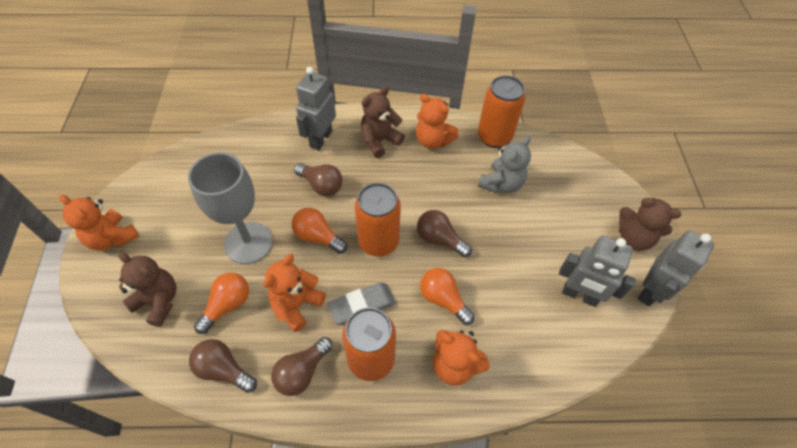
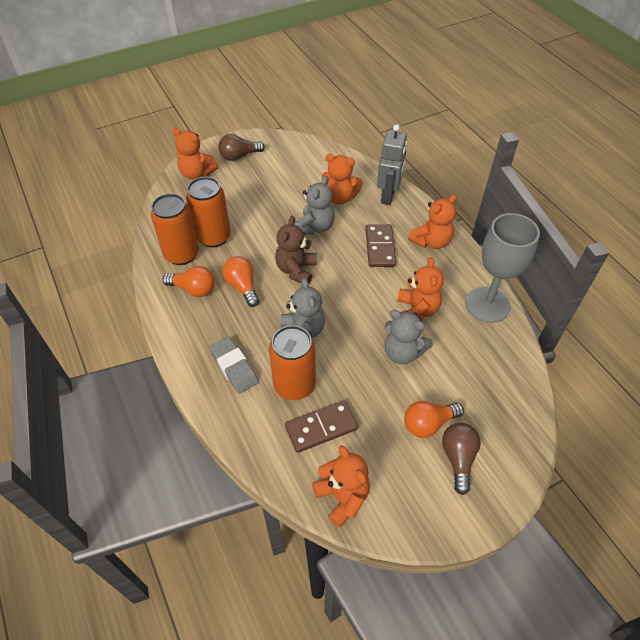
brown domino: 0 -> 2
brown light bulb: 4 -> 2
brown teddy bear: 3 -> 1
grey robot: 3 -> 1
grey teddy bear: 1 -> 3
orange teddy bear: 4 -> 5

